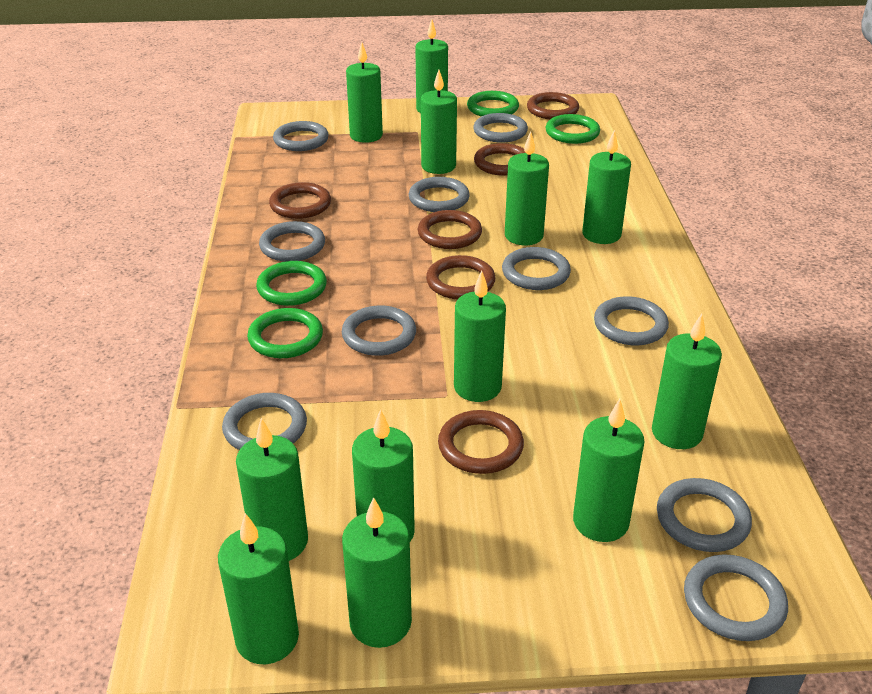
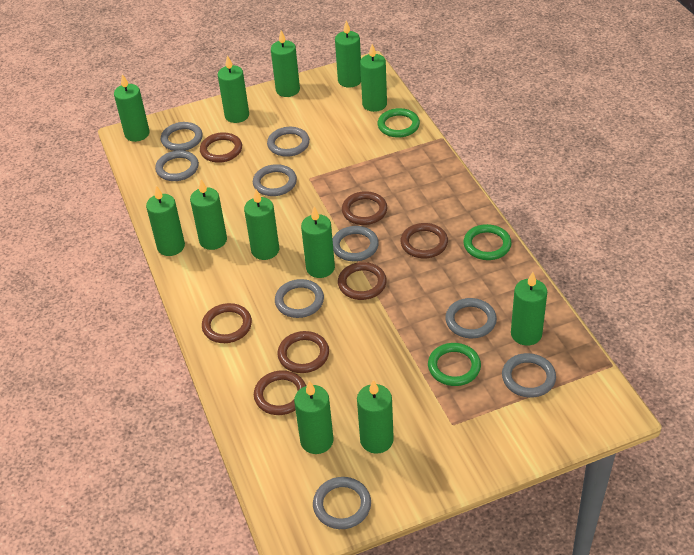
brown ring: 6 -> 7
green ring: 4 -> 3
grey ring: 10 -> 9

